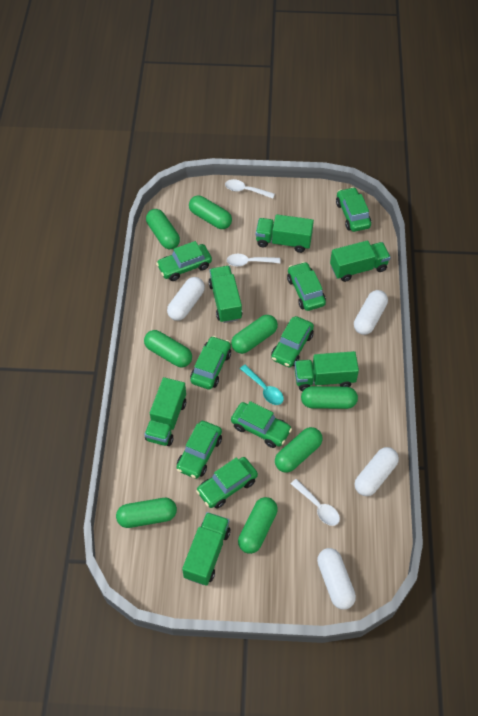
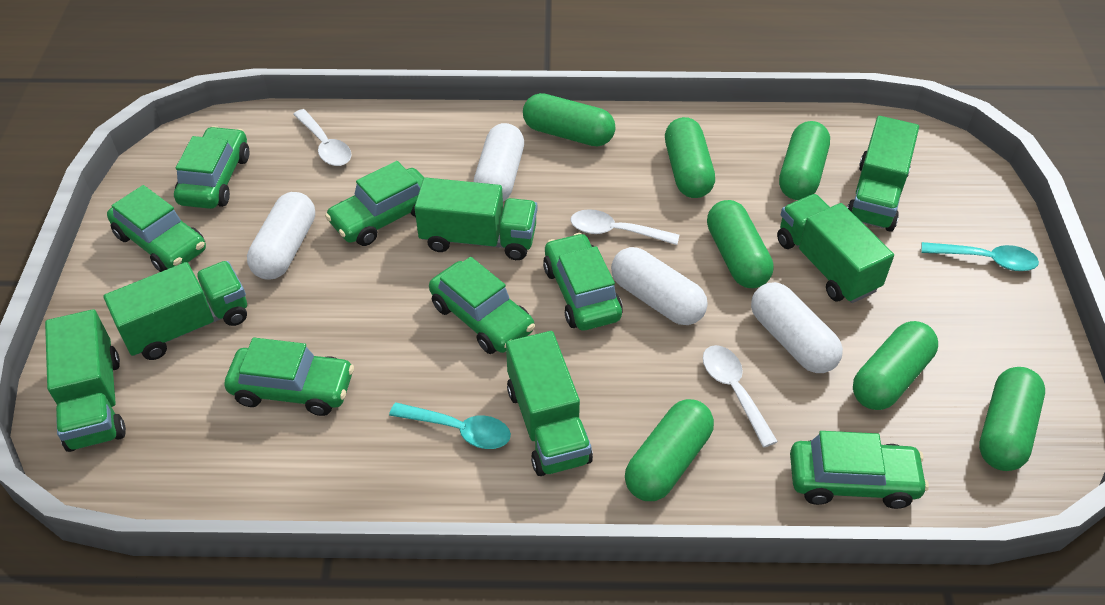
green capsule: 8 -> 7
green car: 8 -> 7
turquoise spoon: 1 -> 2

